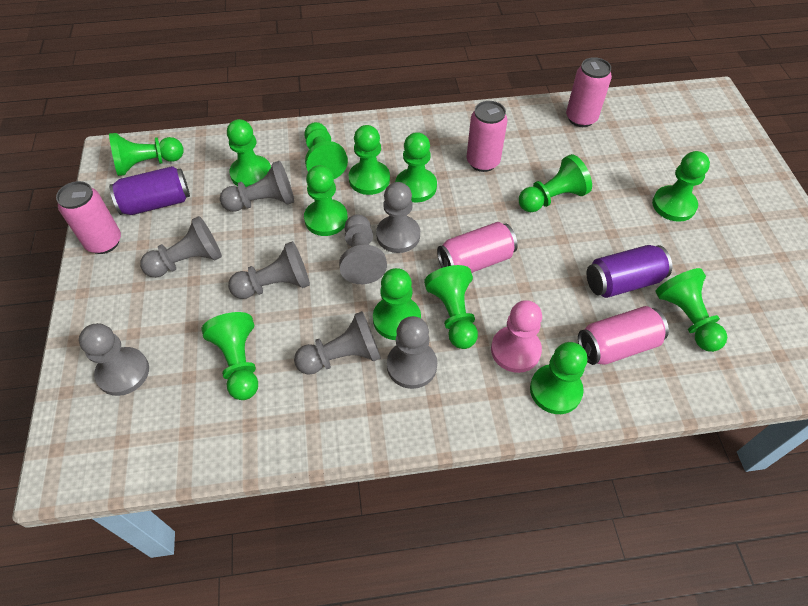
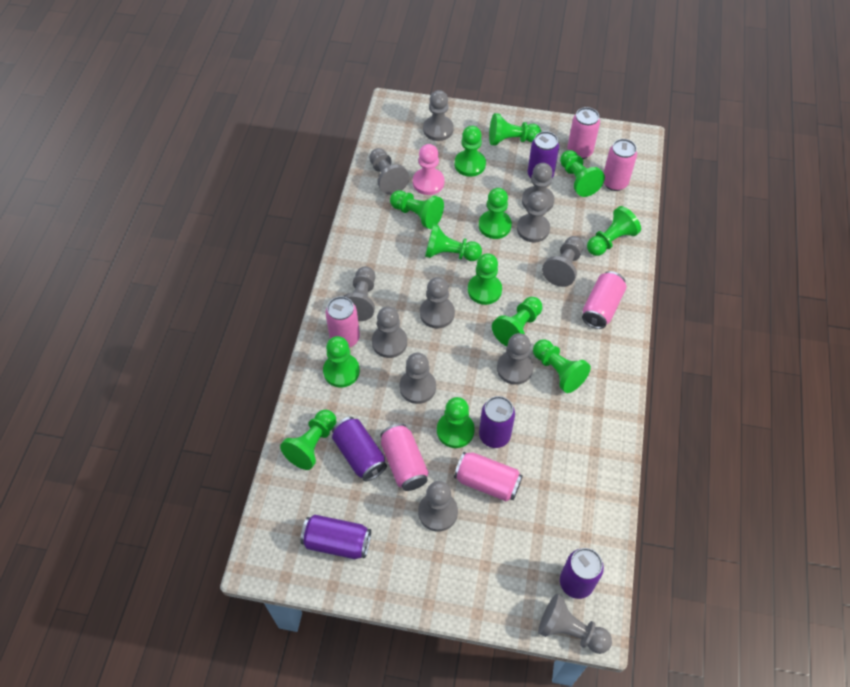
grey pawn: 8 -> 12
pink can: 5 -> 6
purple can: 2 -> 5

